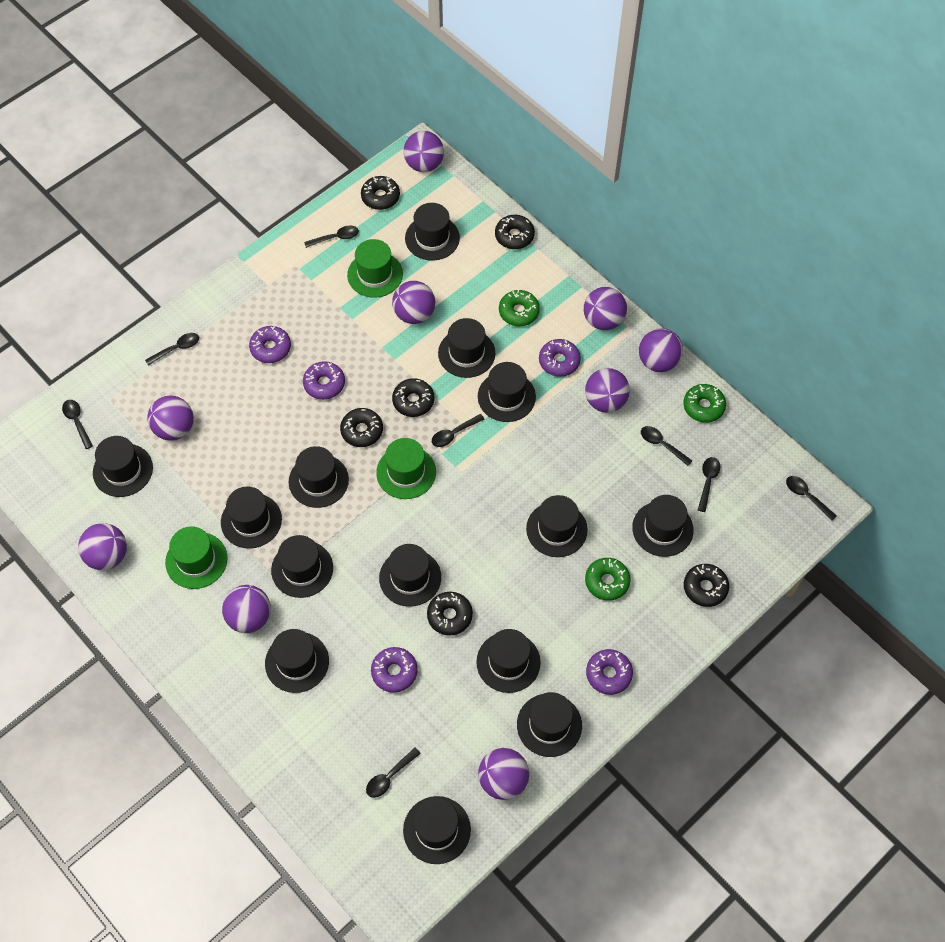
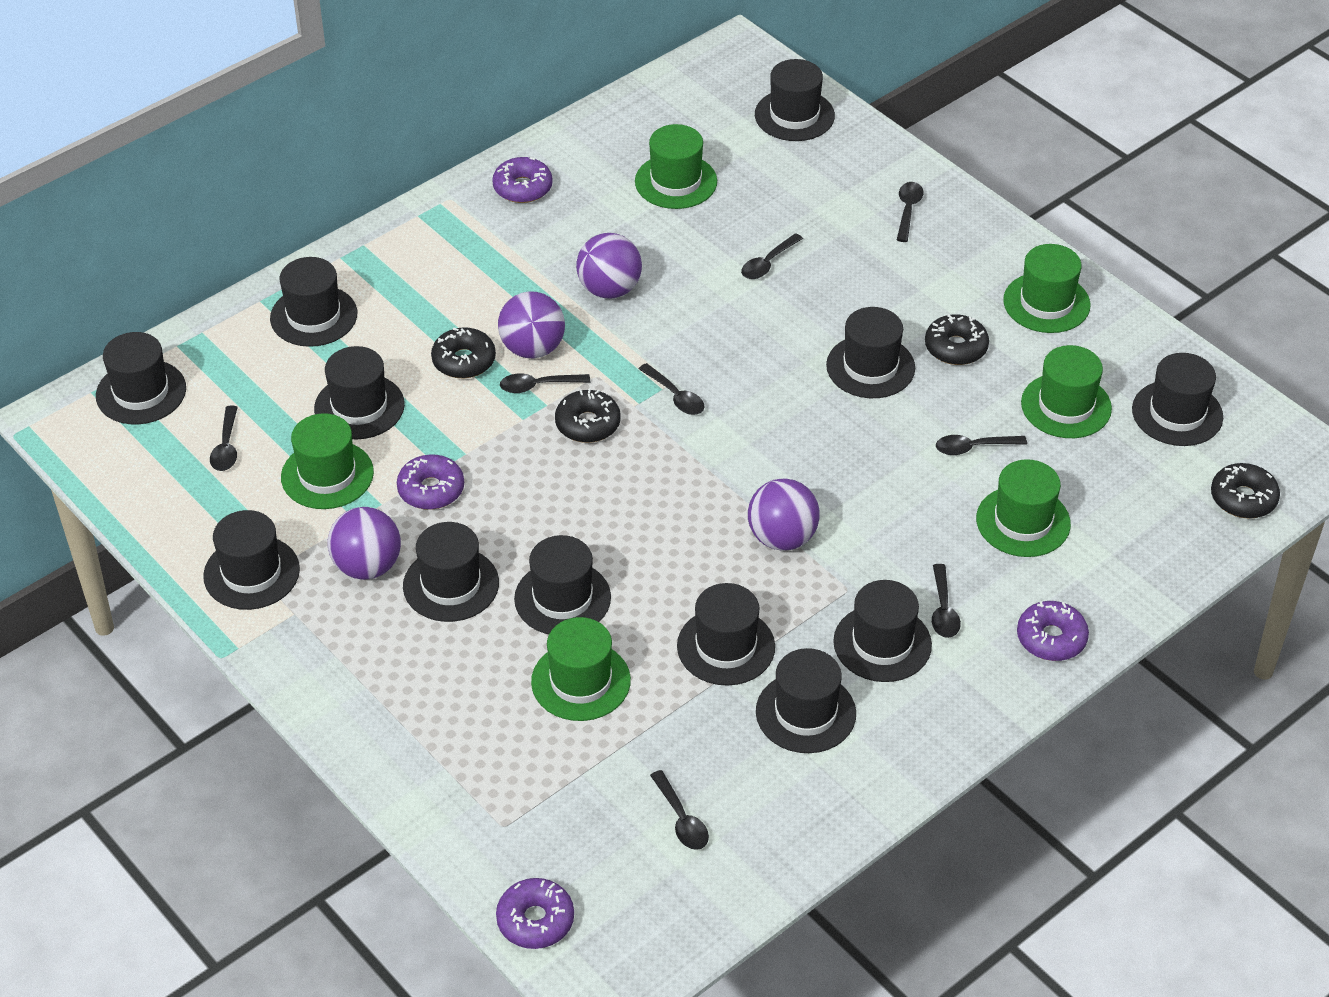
black donut: 6 -> 4
black hat: 14 -> 12
green donut: 3 -> 0
green hat: 3 -> 6
purple ball: 9 -> 4
purple donut: 5 -> 4

